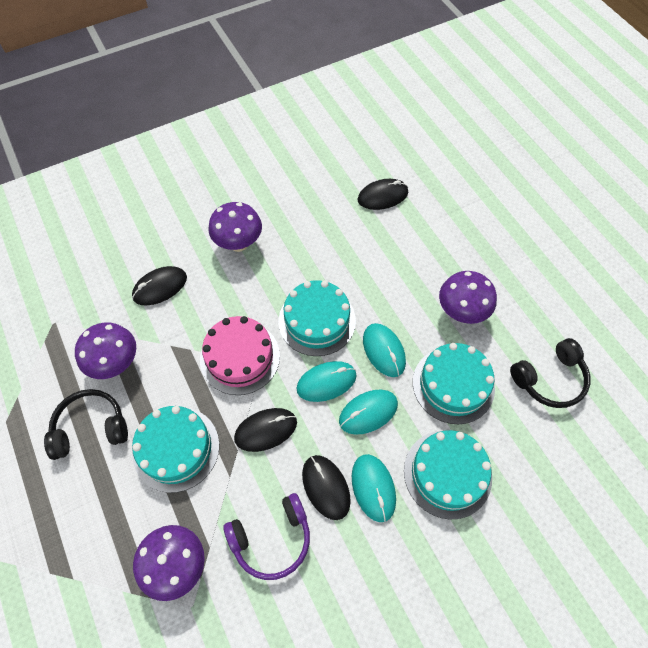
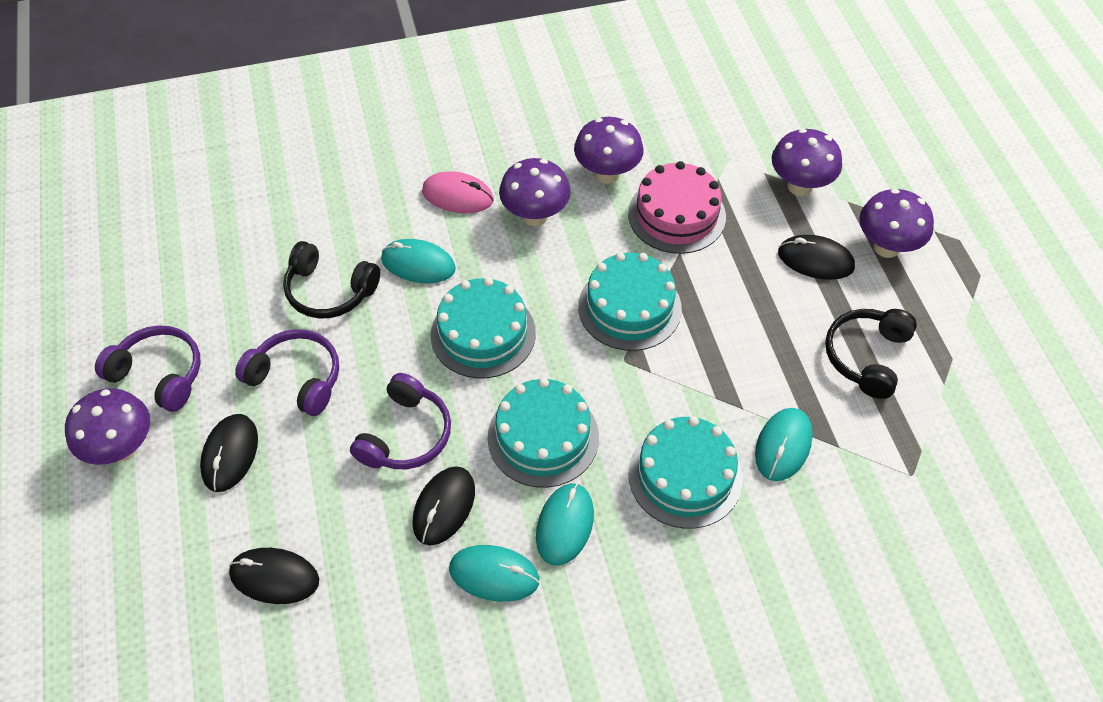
pink mouse: 0 -> 1
purple headphones: 1 -> 3
purple mushroom: 4 -> 5

